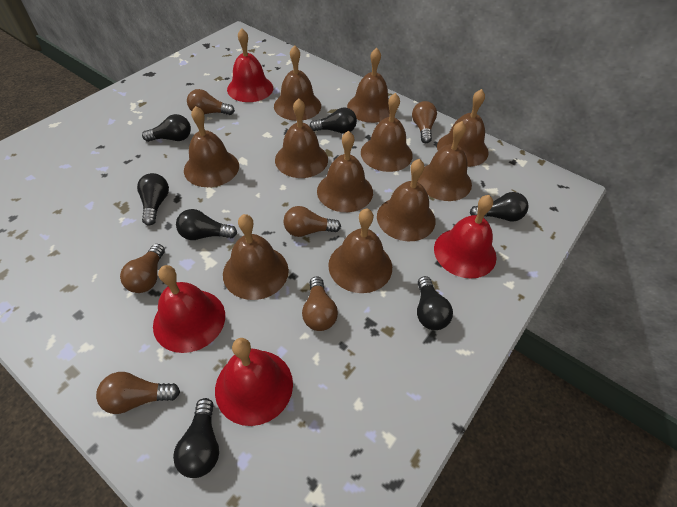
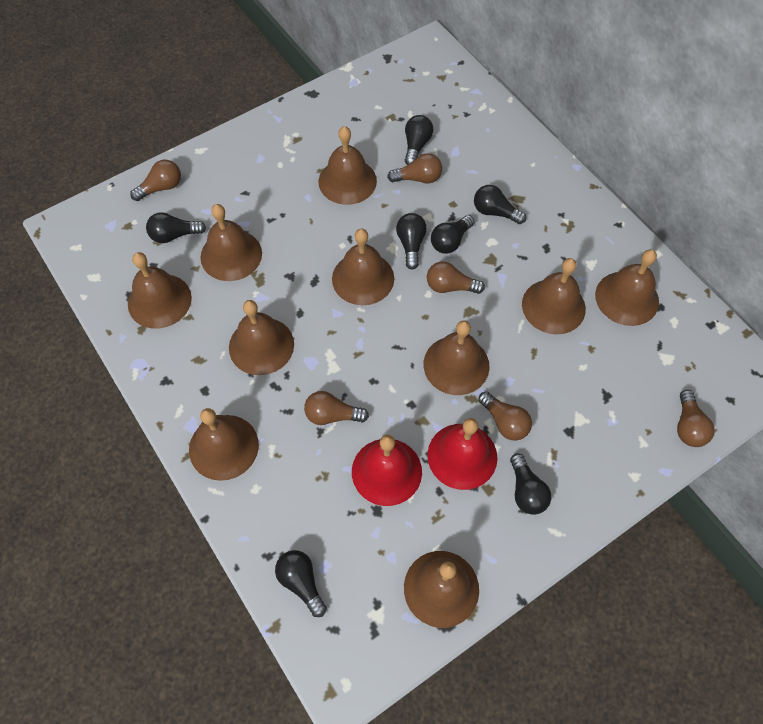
brown bell: 11 -> 10
red bell: 4 -> 2

